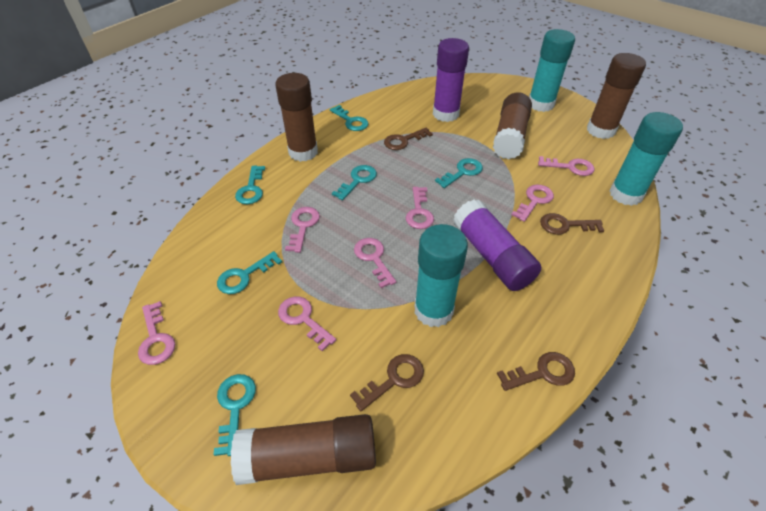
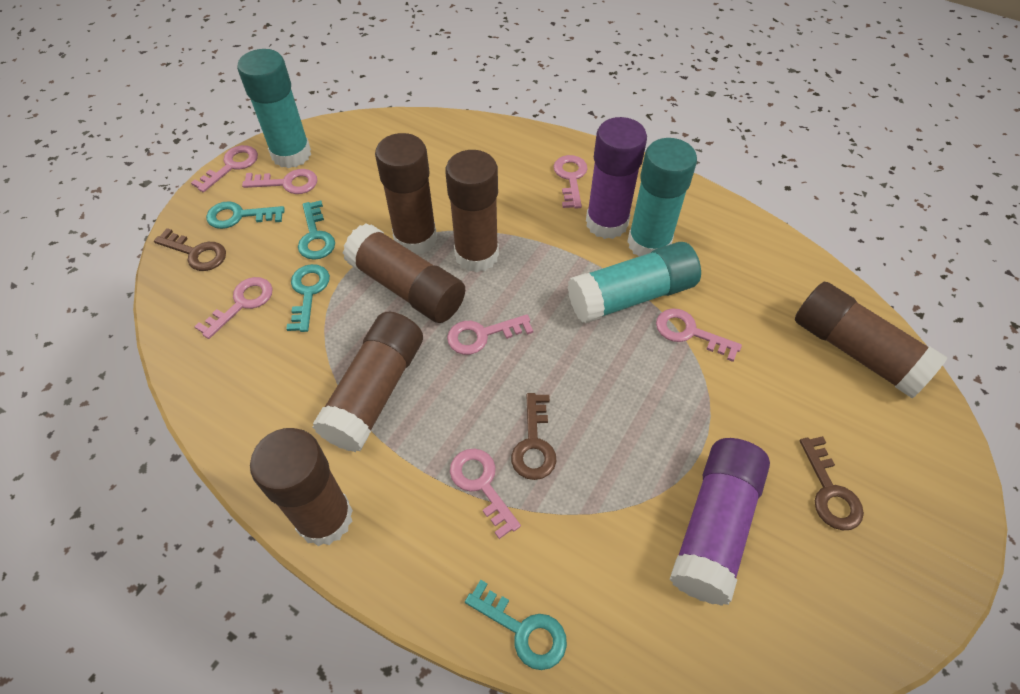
brown glue stick: 4 -> 6
brown key: 4 -> 3
turquoise key: 6 -> 4

